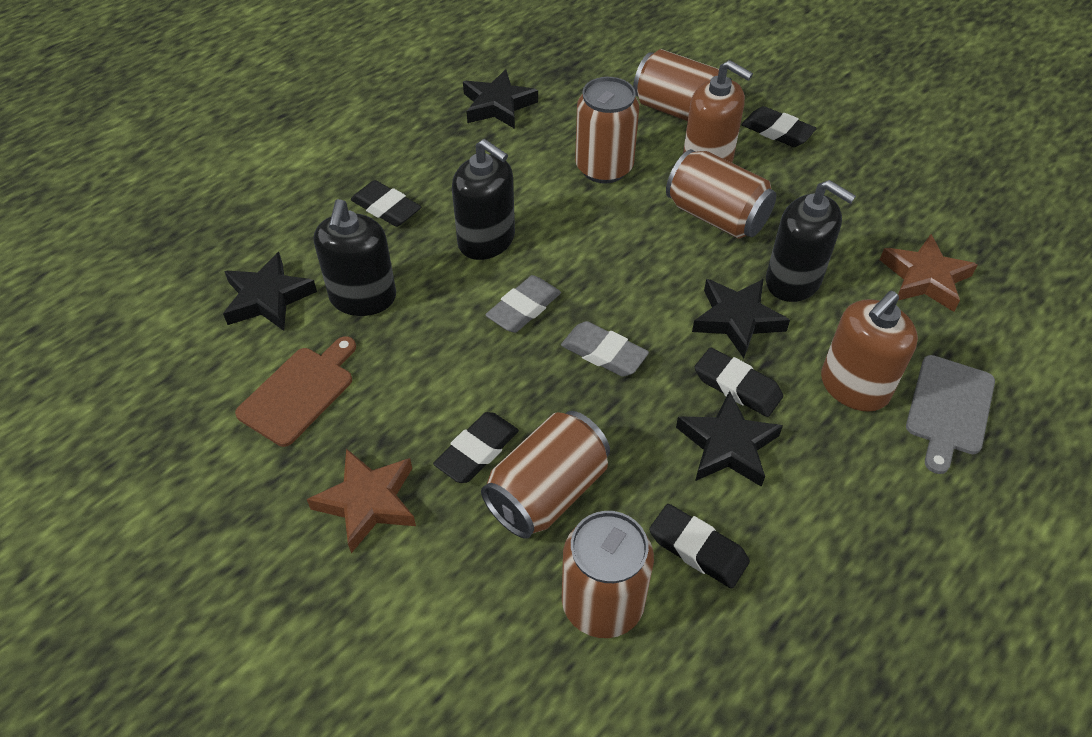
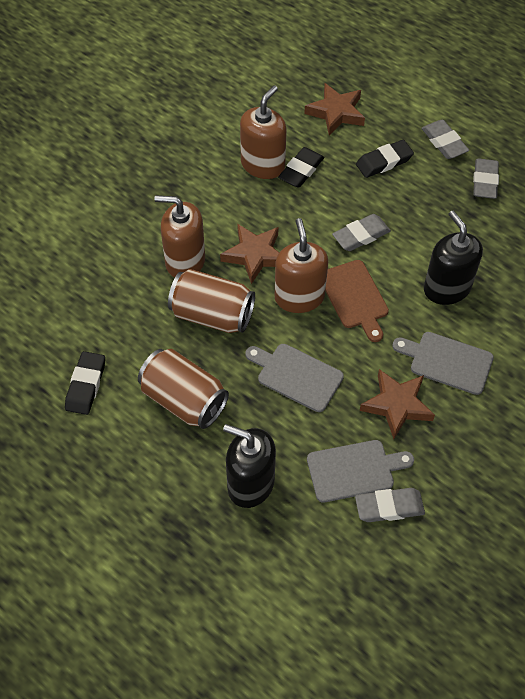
black eraser: 5 -> 3
black soap dispenser: 3 -> 2
black star: 4 -> 0
brown can: 5 -> 2
brown soap dispenser: 2 -> 3
brown star: 2 -> 3
grey cutting board: 1 -> 3
grey eraser: 2 -> 4

